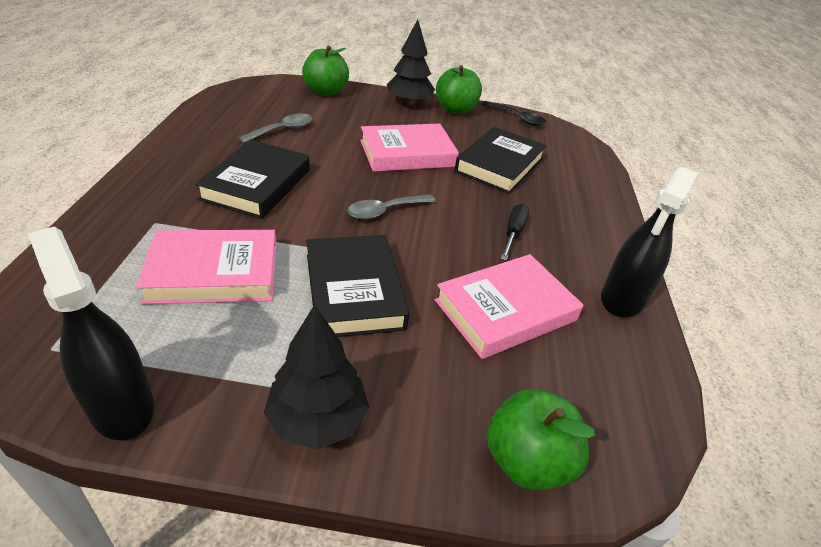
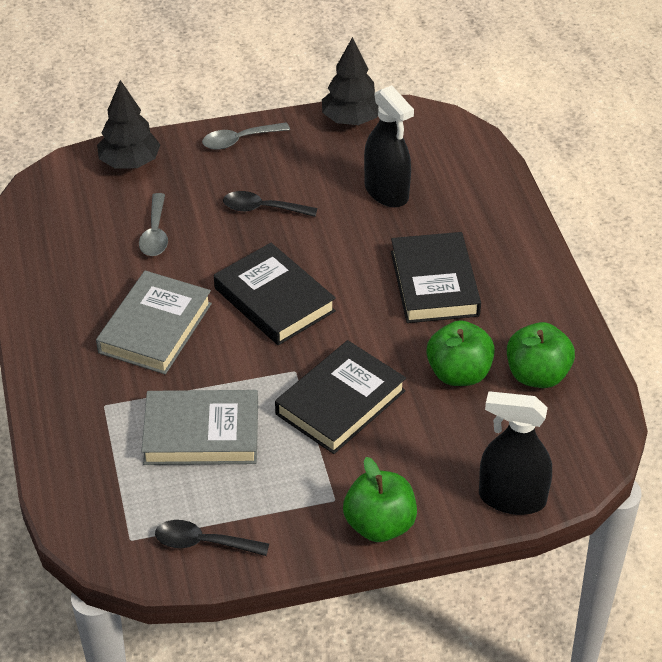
black screwdriver: 1 -> 0
black spoon: 1 -> 2
grey book: 0 -> 2
pink book: 3 -> 0

